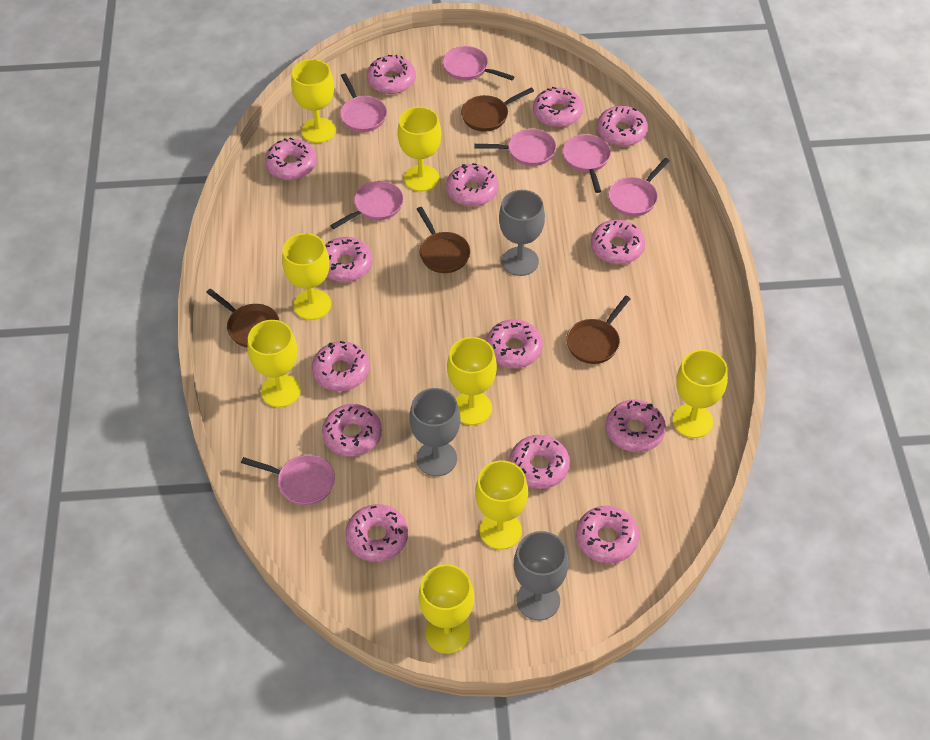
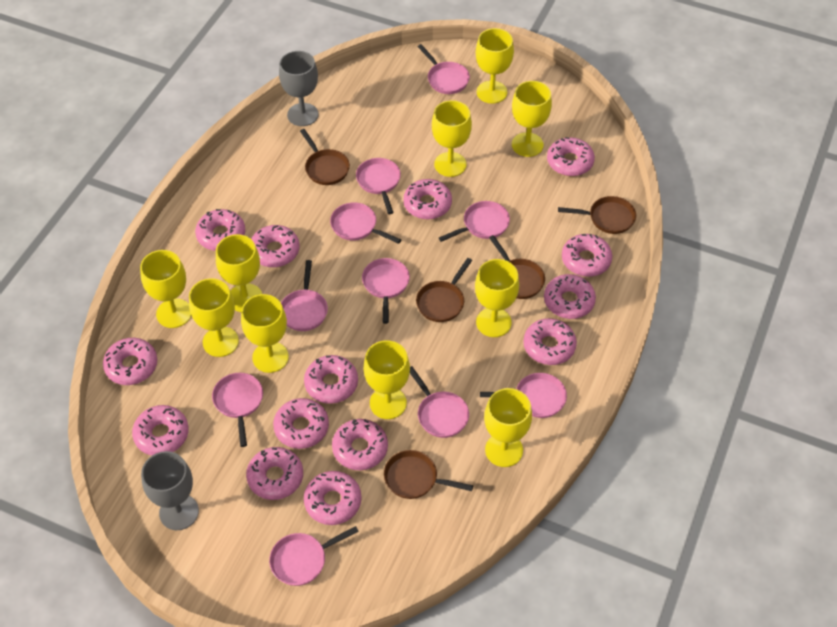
brown pan: 4 -> 5
grey goblet: 3 -> 2
pink pan: 7 -> 10
yellow goblet: 8 -> 10

